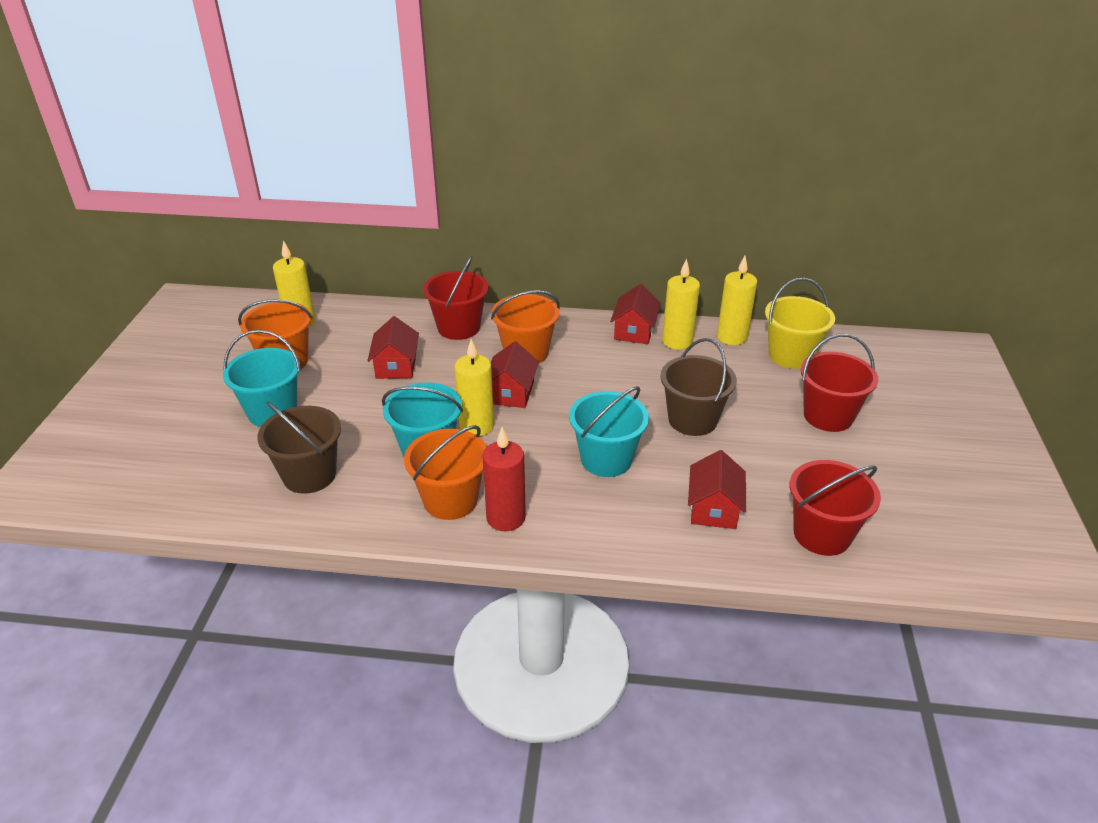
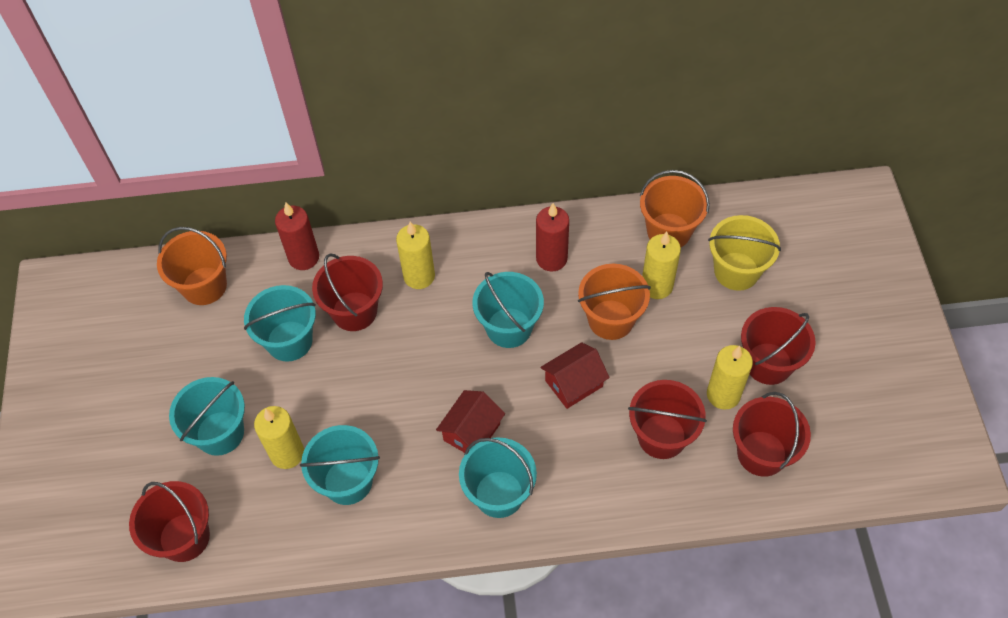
brown bucket: 2 -> 0
red bucket: 3 -> 5
red candle: 1 -> 2
red house: 4 -> 2
turquoise bucket: 3 -> 5

